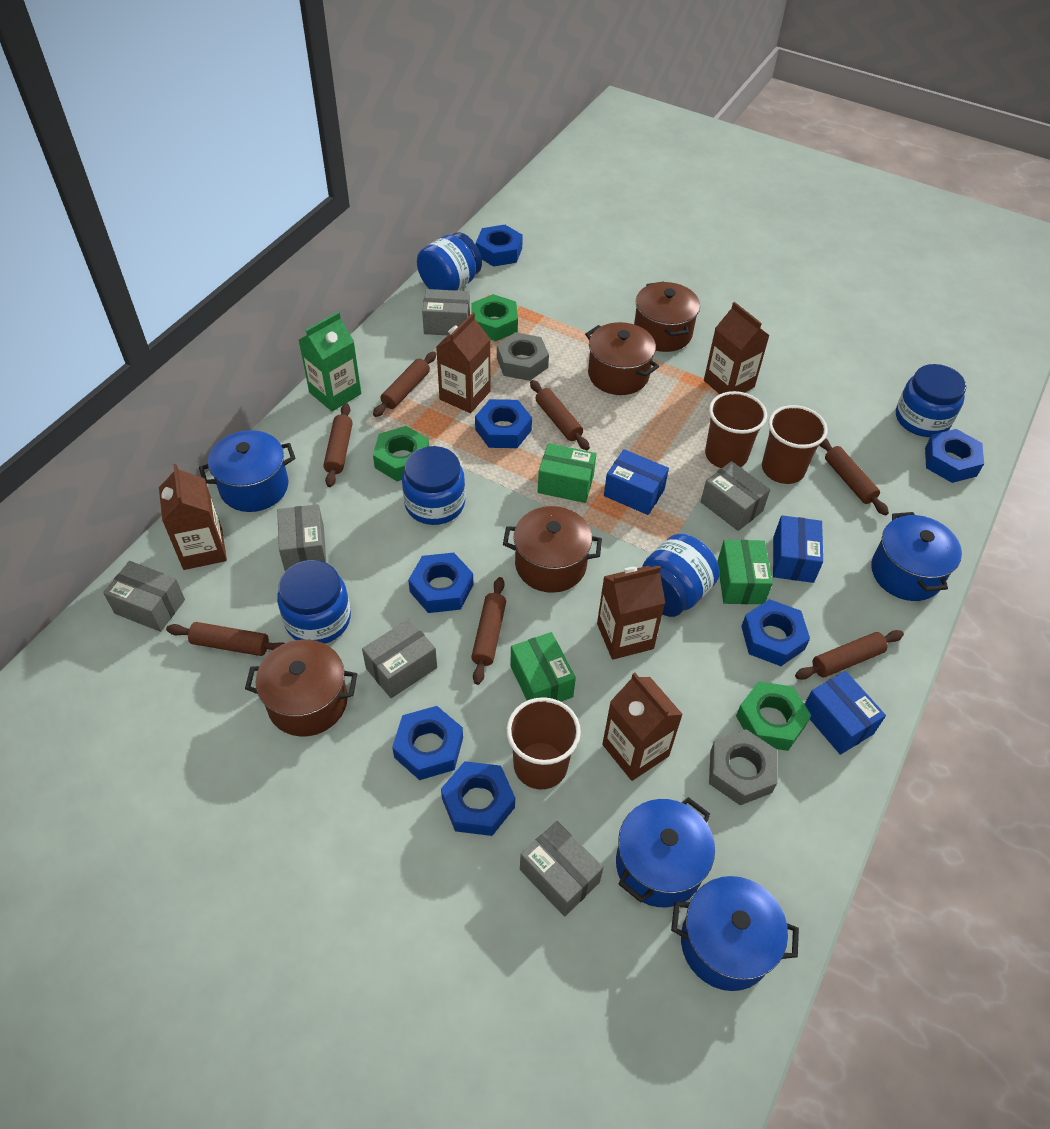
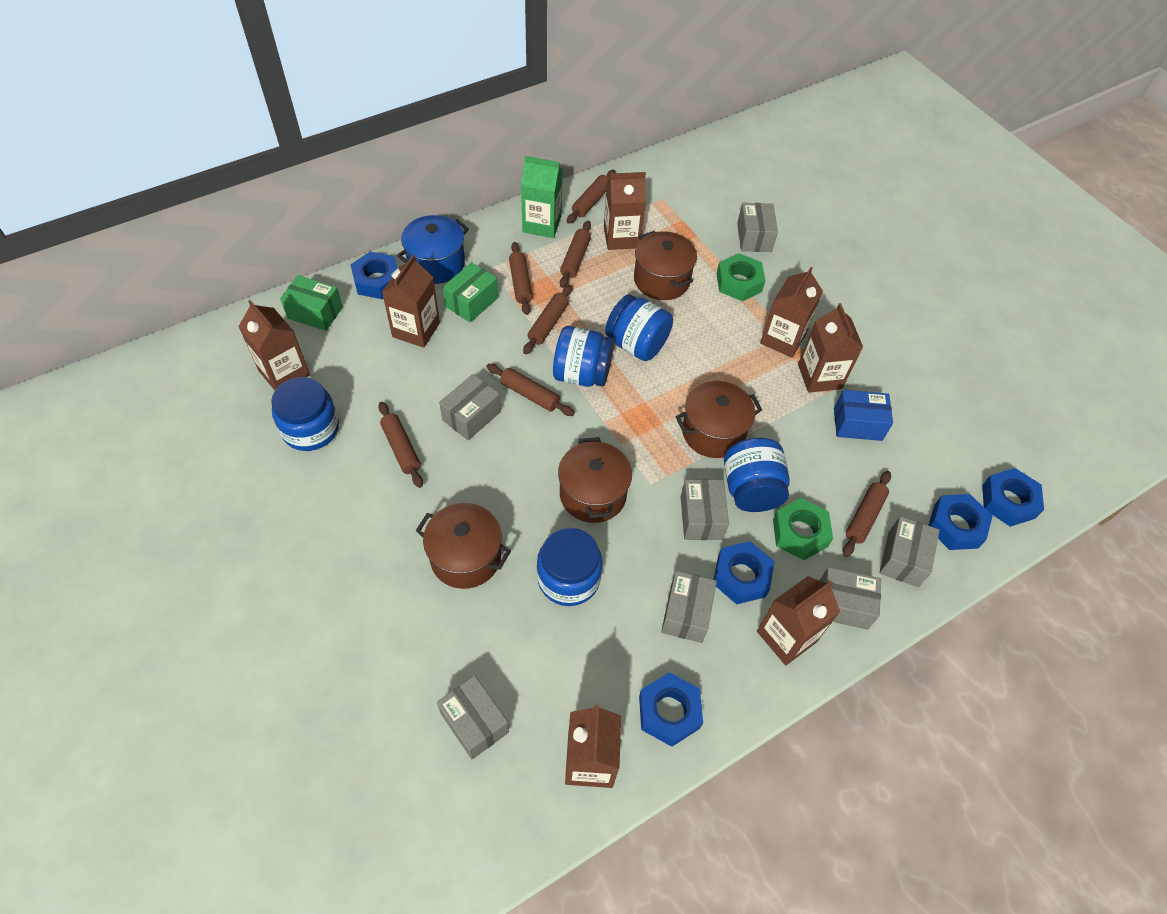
blue box: 3 -> 1
blue nut: 7 -> 5
blue pot: 4 -> 1
brown carton: 5 -> 7
brown cup: 3 -> 0
green box: 3 -> 2
green nut: 3 -> 2
grey box: 6 -> 7
grey nut: 2 -> 0

